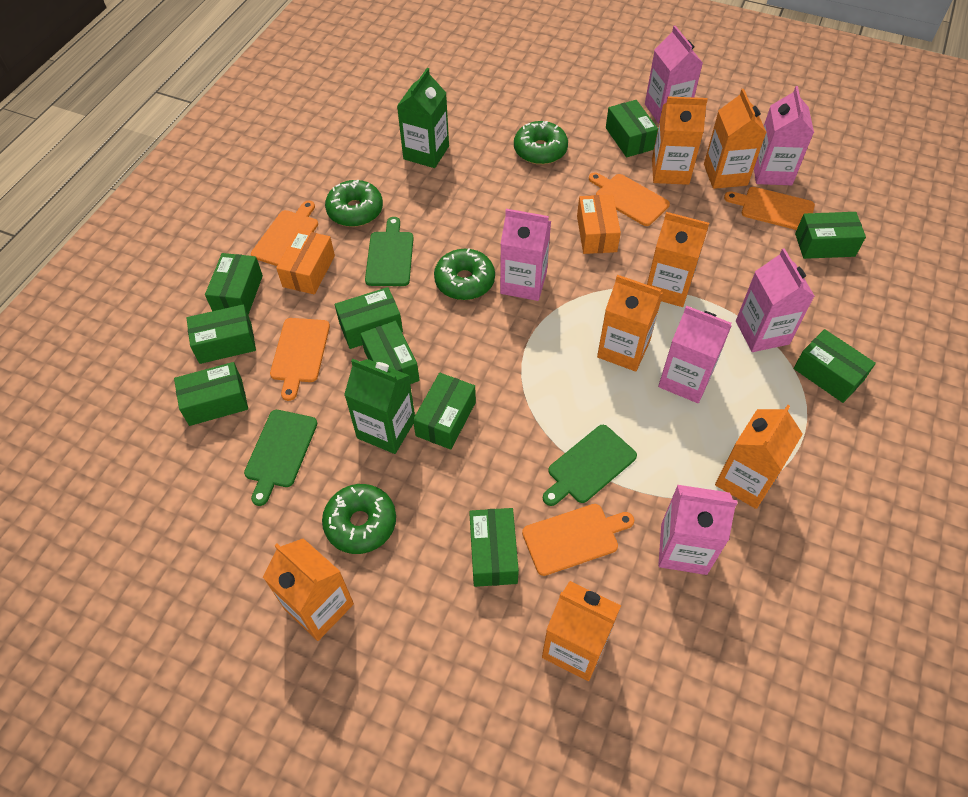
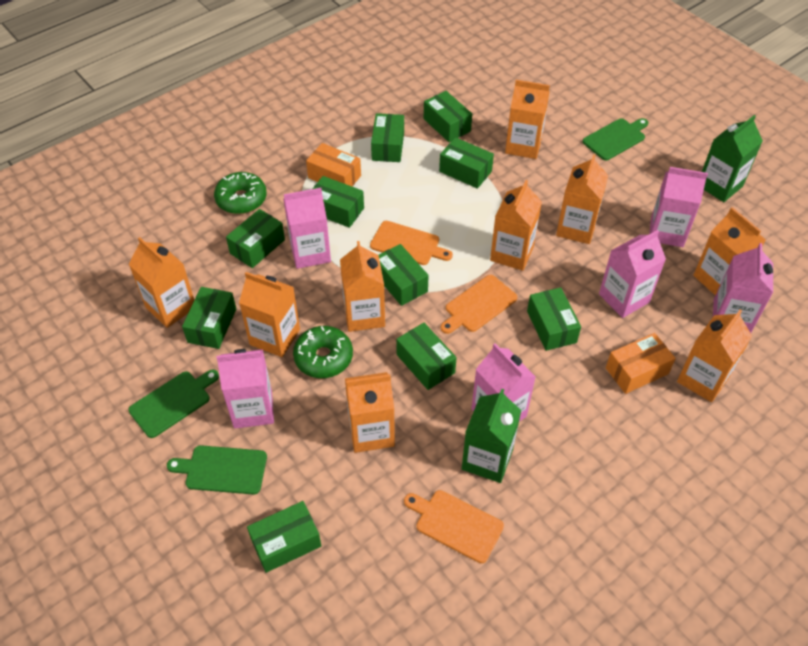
green donut: 4 -> 2
orange carton: 7 -> 9
orange cutting board: 5 -> 3

